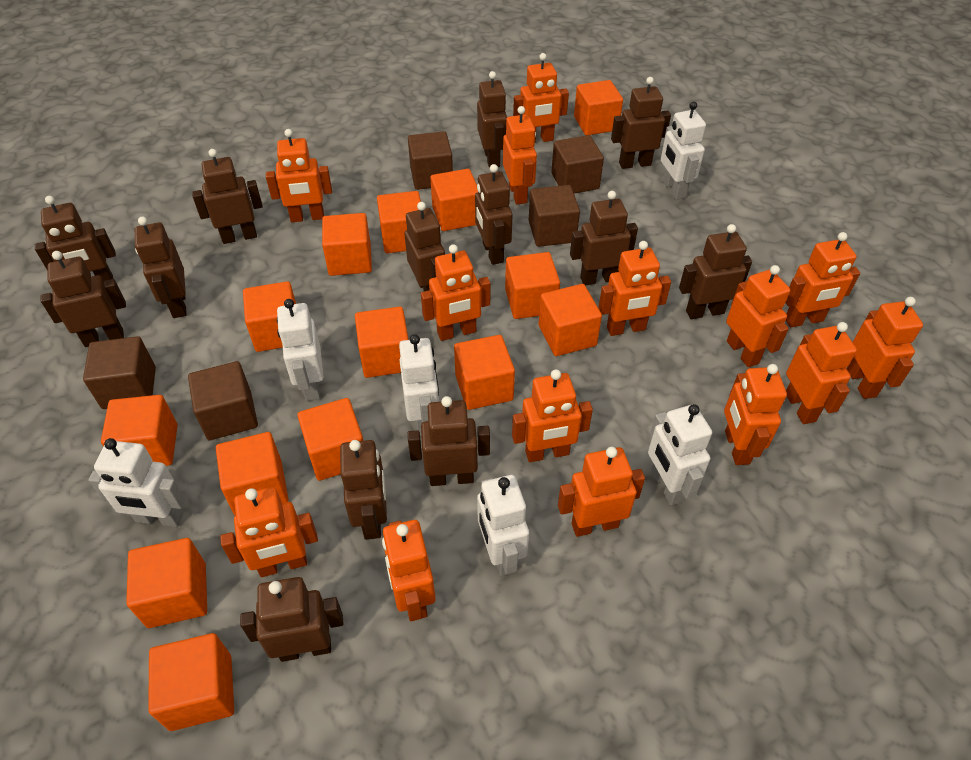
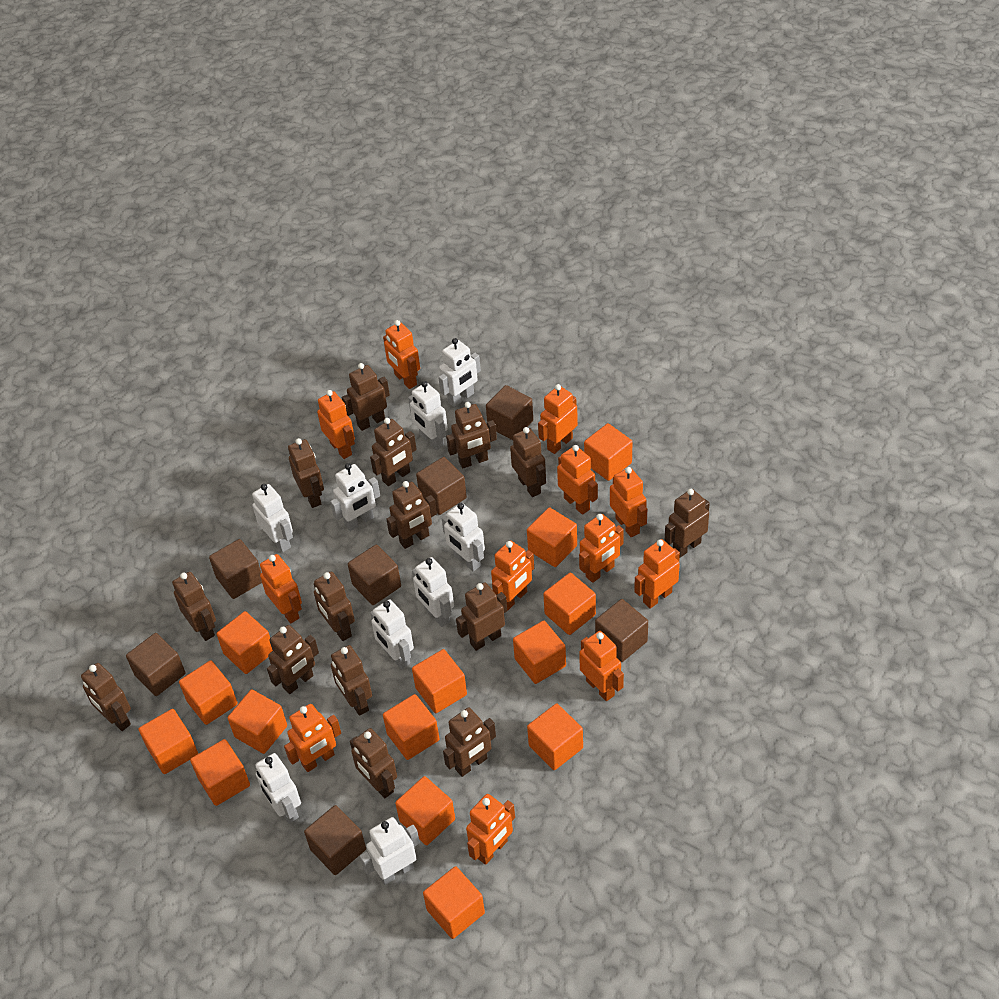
brown cube: 5 -> 7
brown robot: 13 -> 15
orange robot: 14 -> 12
white robot: 6 -> 9

